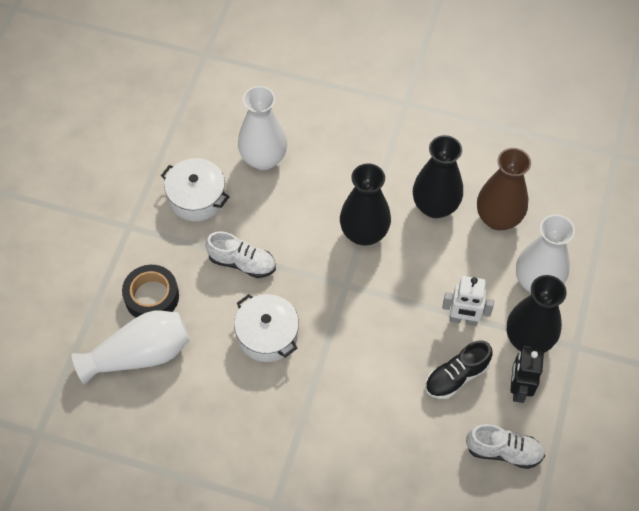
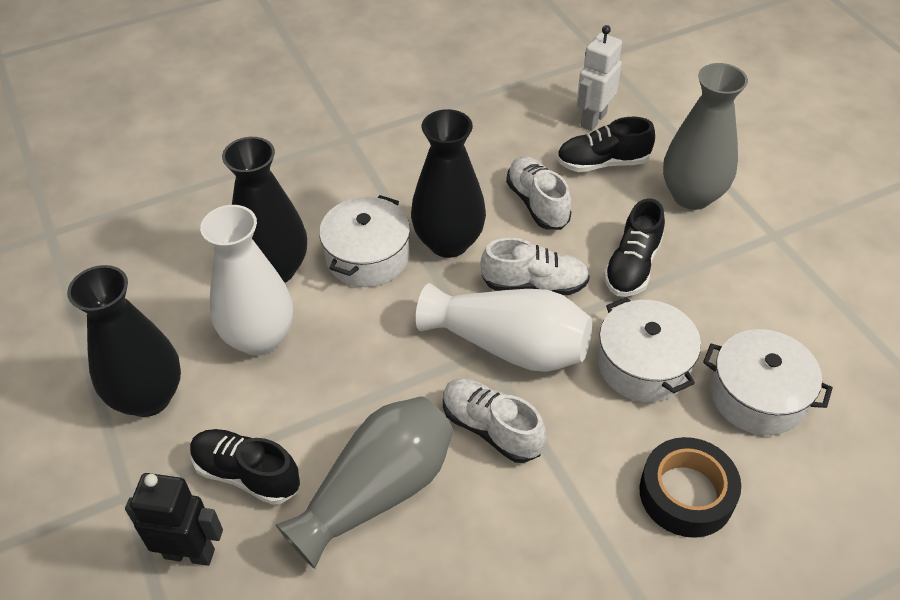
black shoe: 1 -> 3
brown vase: 1 -> 0
grey vase: 0 -> 2
white pot: 2 -> 3
white shoe: 2 -> 3
white vase: 3 -> 2

